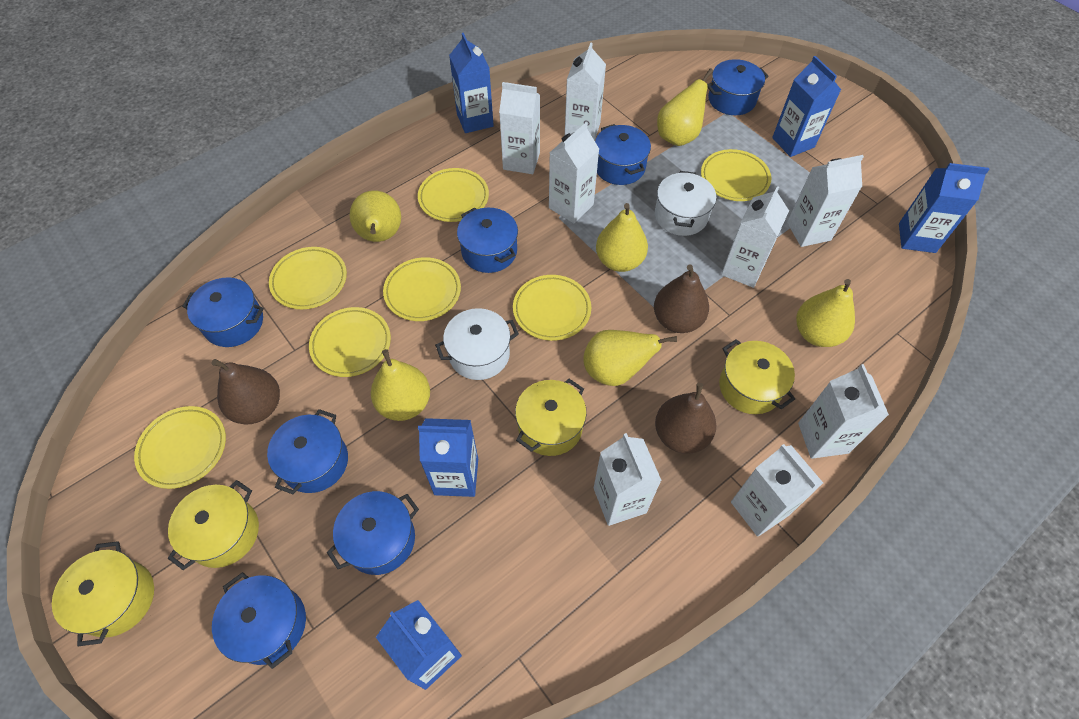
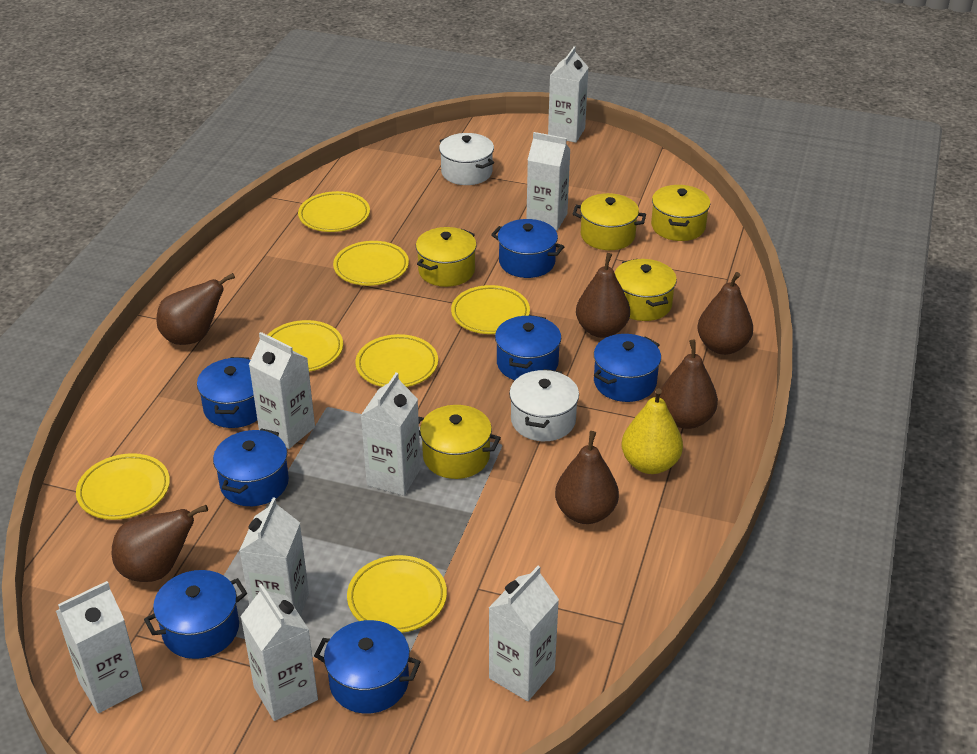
blue carton: 5 -> 0
brown pear: 3 -> 6
yellow pear: 6 -> 1
yellow pot: 4 -> 5

